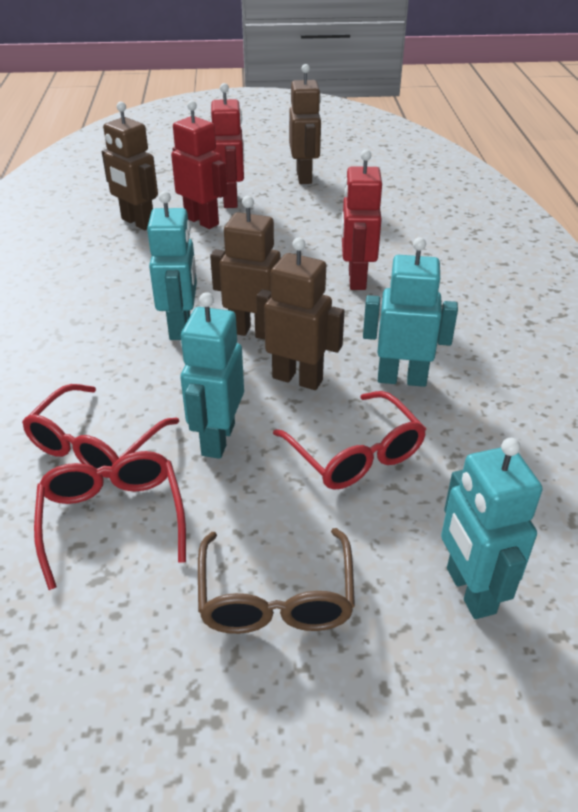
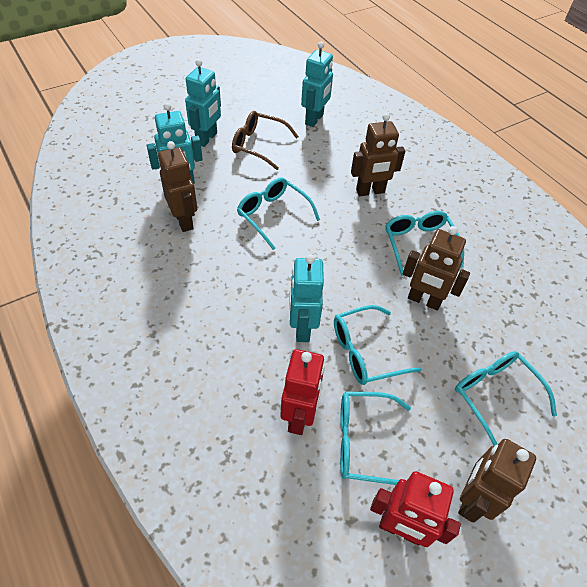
red glasses: 3 -> 0
red robot: 3 -> 2
turquoise glasses: 0 -> 5

